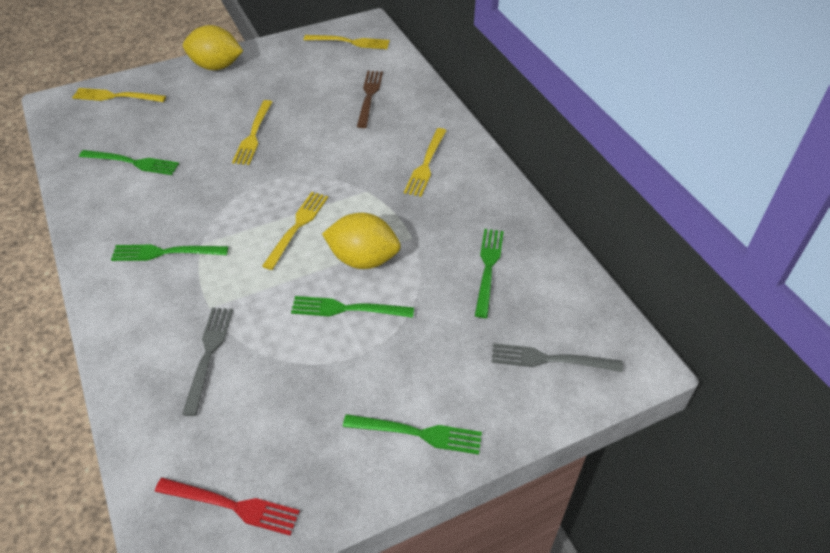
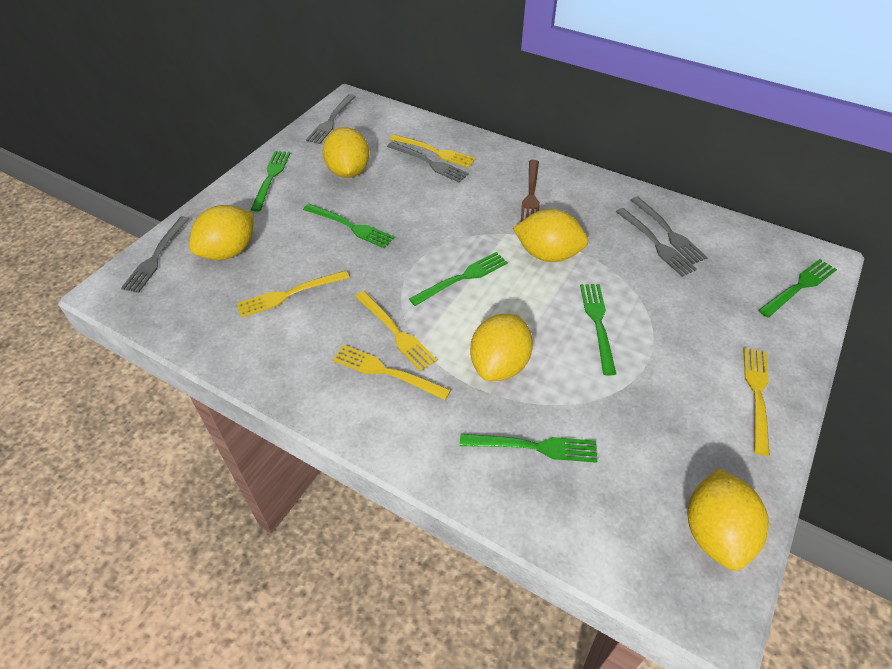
green fork: 5 -> 6
grey fork: 2 -> 5
red fork: 1 -> 0
yellow lemon: 2 -> 5

